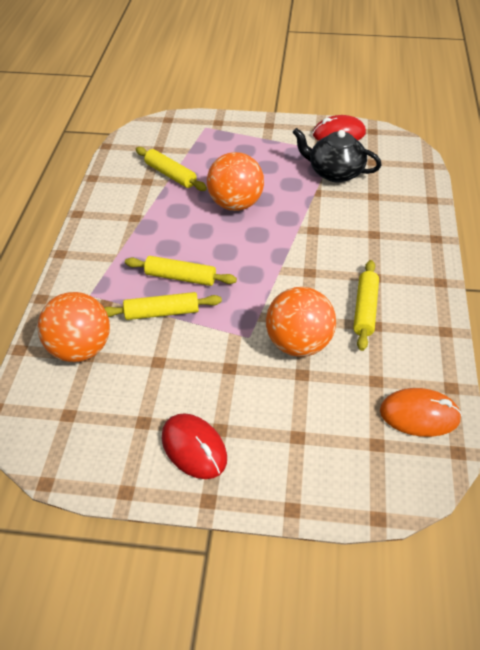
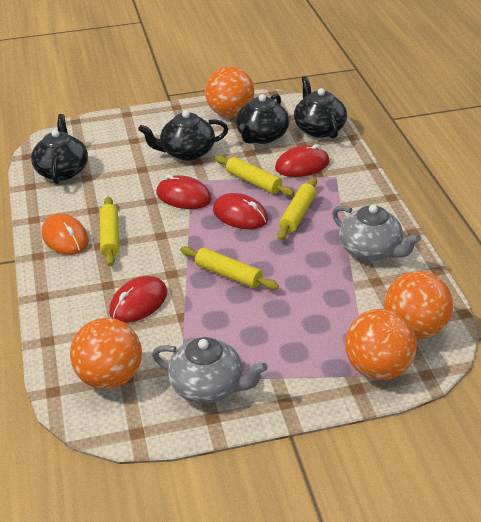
black teapot: 1 -> 4
grey teapot: 0 -> 2
orange ball: 3 -> 4
red mouse: 2 -> 4

